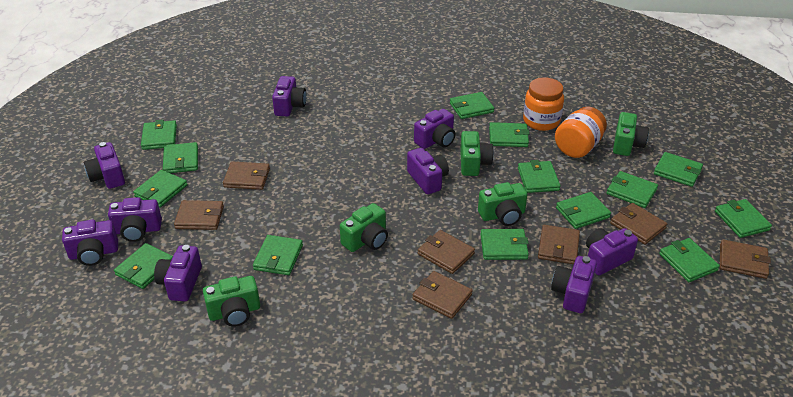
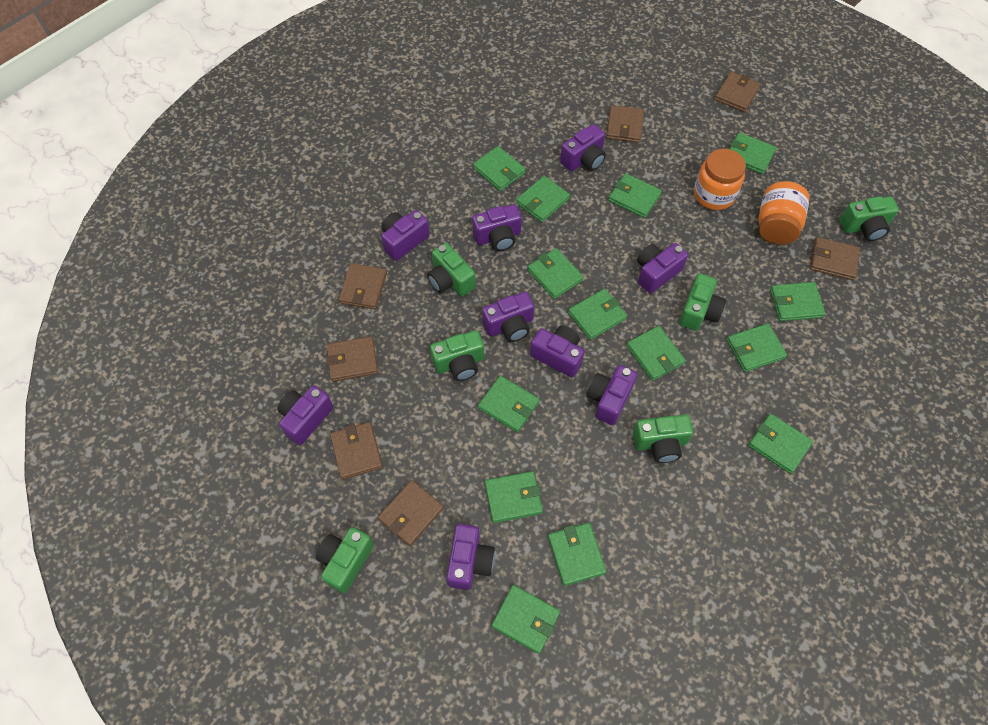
green camera: 5 -> 6

